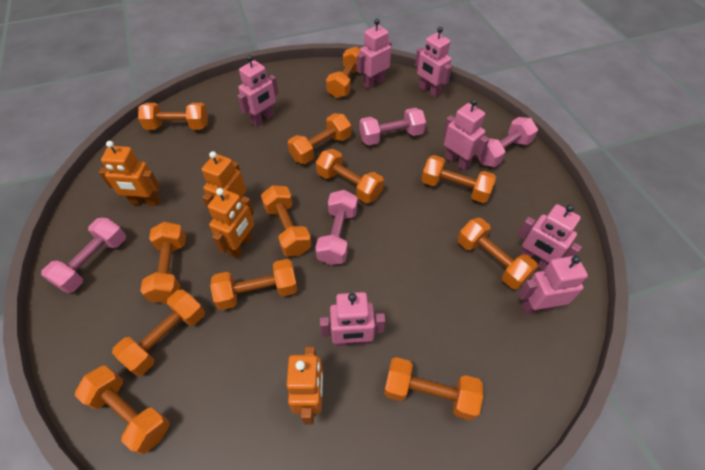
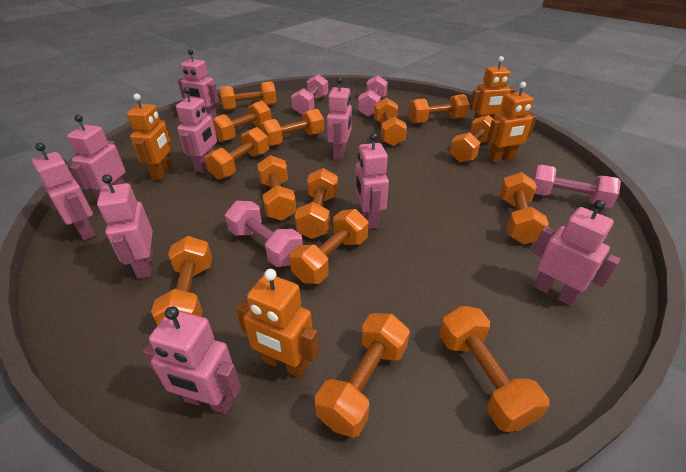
orange dumbbell: 12 -> 14
pink robot: 7 -> 9

